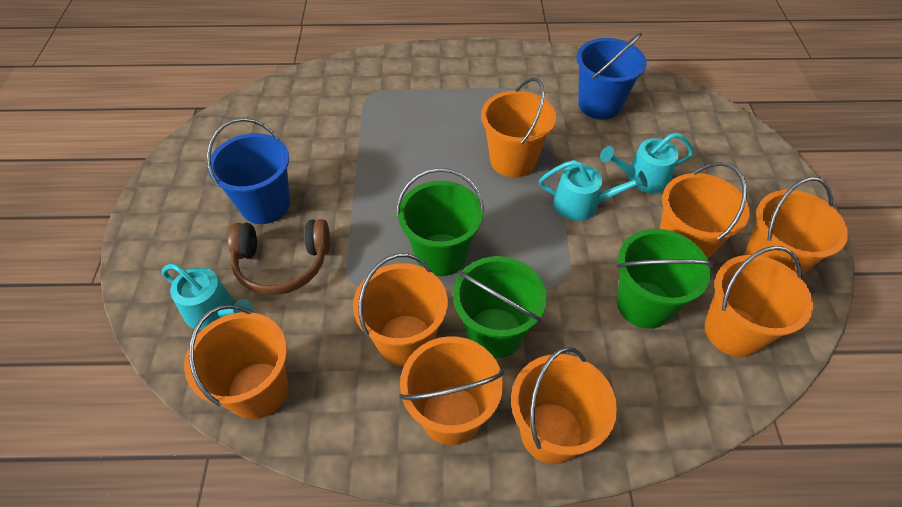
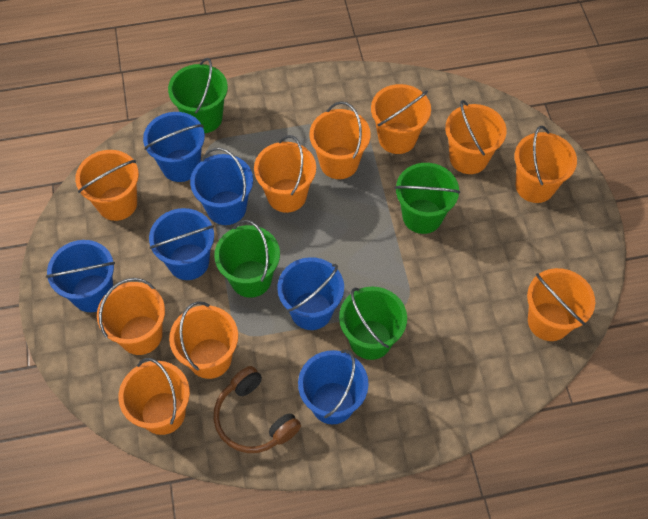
blue bucket: 2 -> 6
green bucket: 3 -> 4
orange bucket: 8 -> 10
turquoise watering can: 3 -> 0

